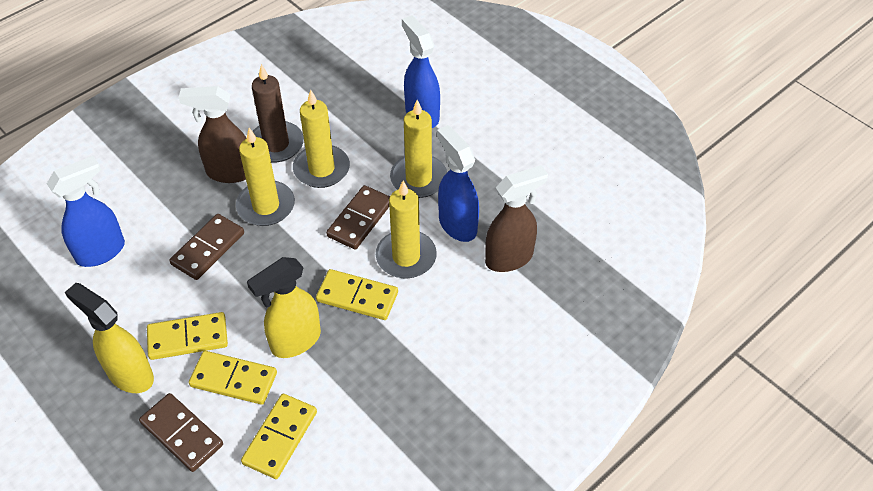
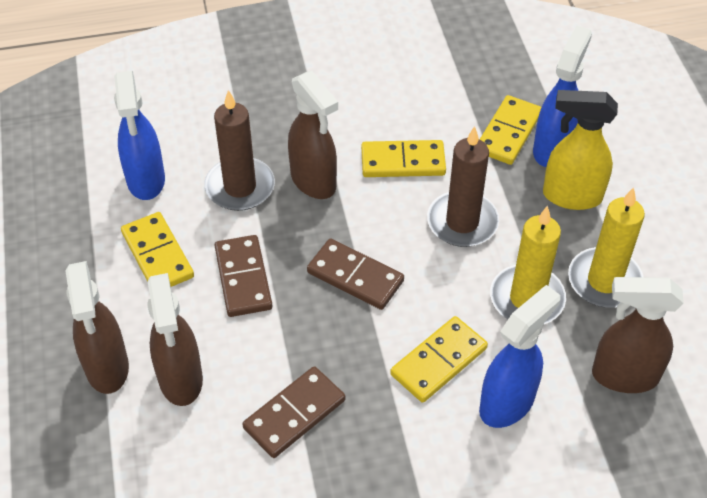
brown candle: 1 -> 2
brown spray bottle: 2 -> 4
yellow candle: 4 -> 2
yellow spray bottle: 2 -> 1

